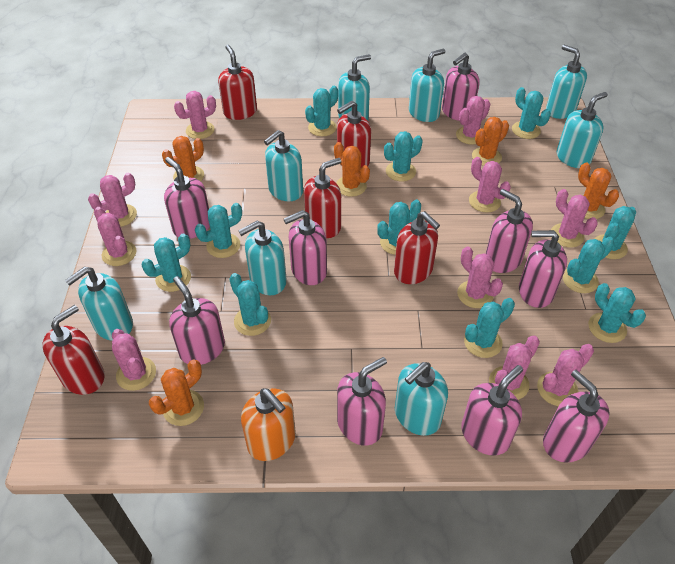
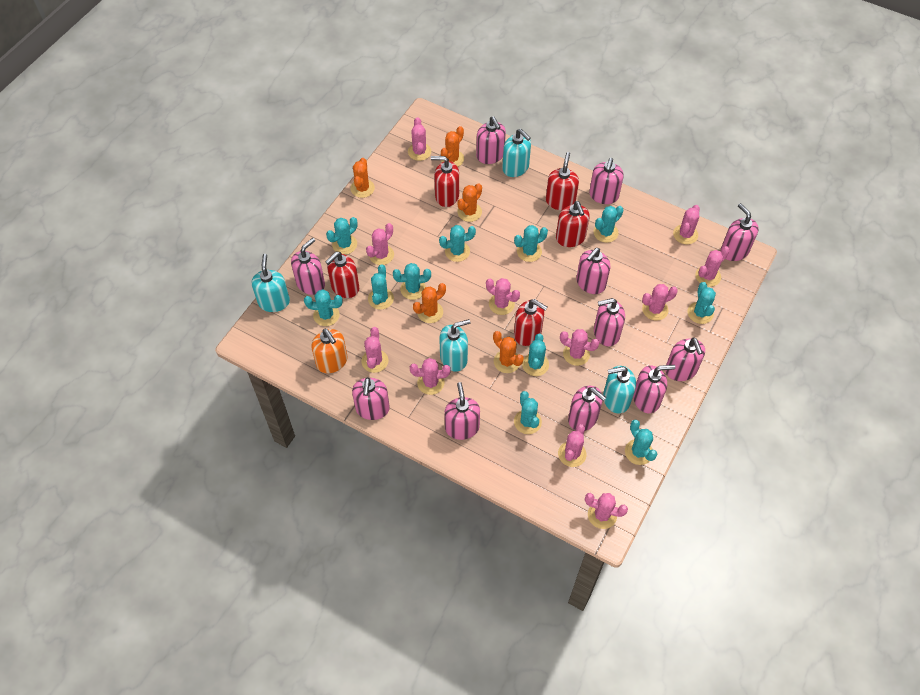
pink cactus: 10 -> 11
pink soap dispenser: 9 -> 11
turquoise soap dispenser: 8 -> 4

